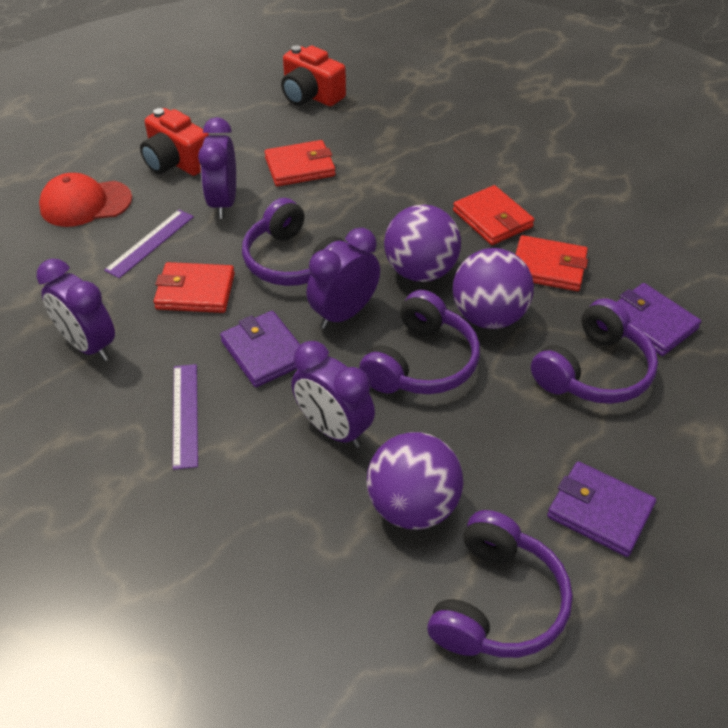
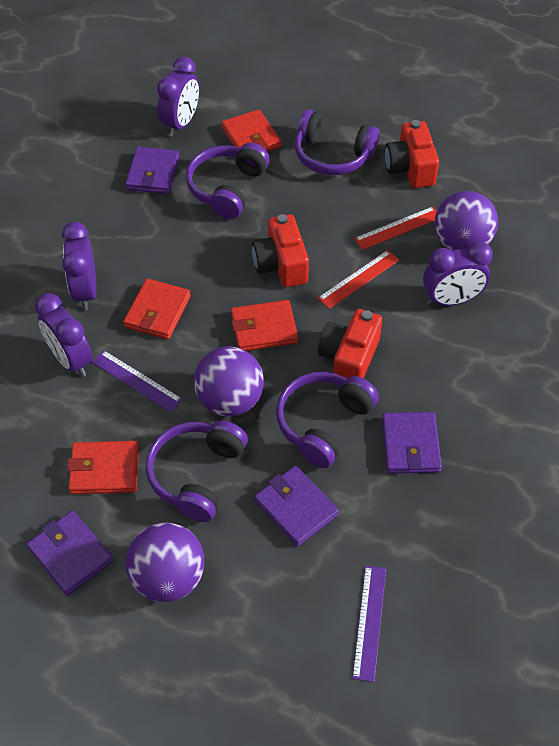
purple wallet: 3 -> 4
red camera: 2 -> 3
red cap: 1 -> 0
red ruler: 0 -> 2

